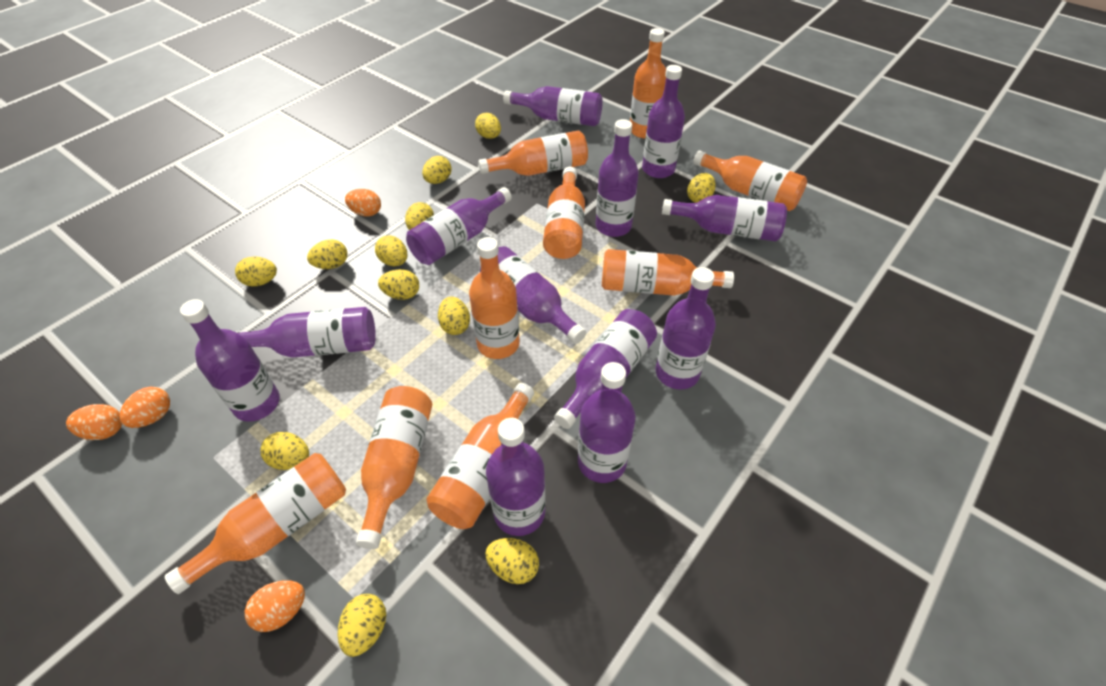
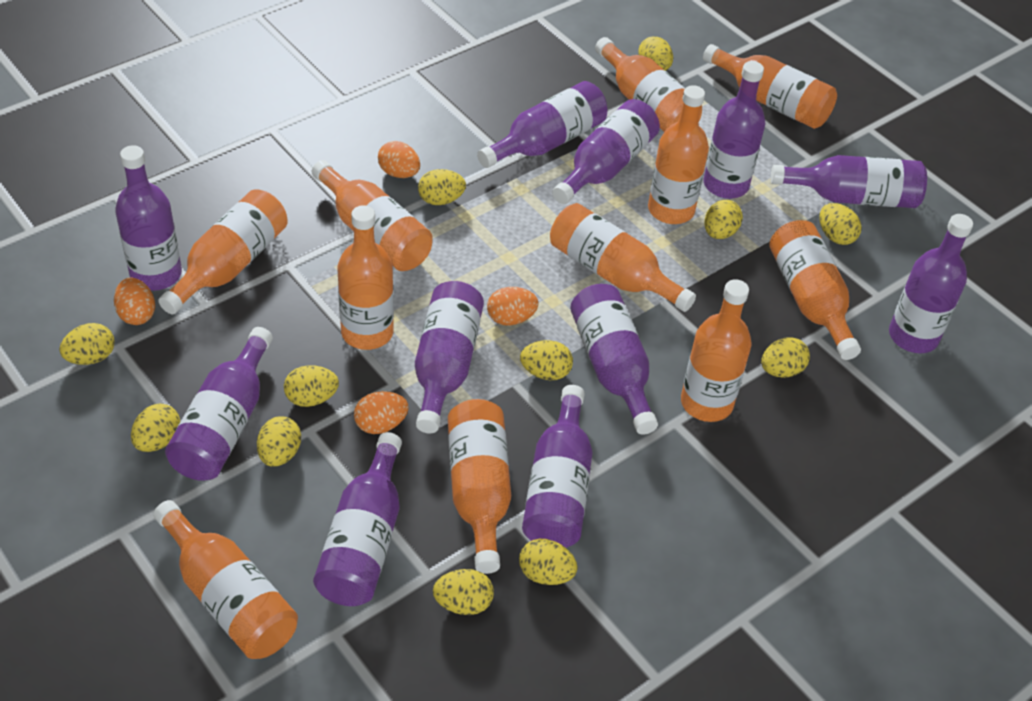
orange bottle: 9 -> 11
purple bottle: 12 -> 11

